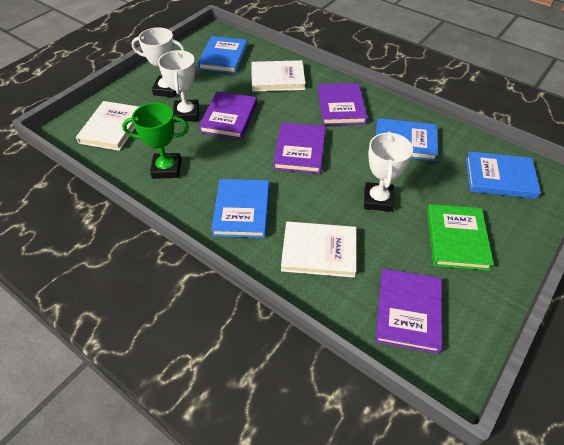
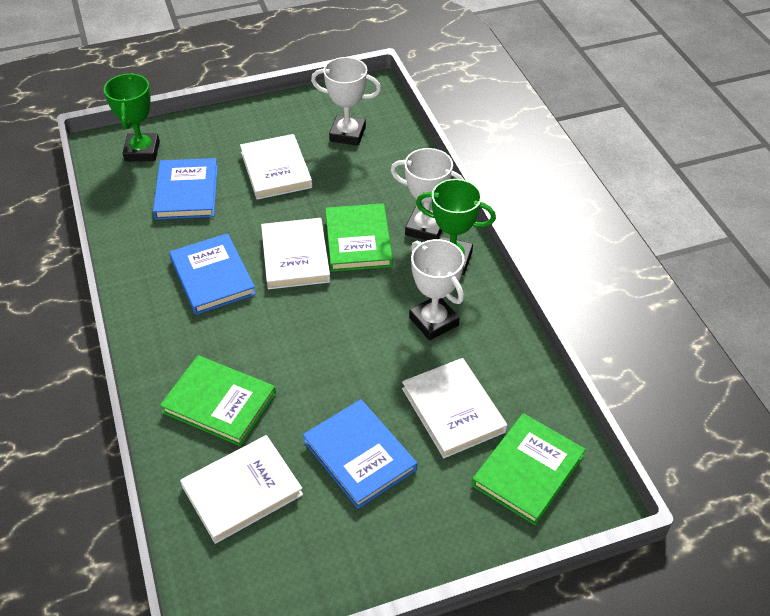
blue book: 4 -> 3
green book: 1 -> 3
green trophy: 1 -> 2
purple book: 4 -> 0
white book: 3 -> 4

